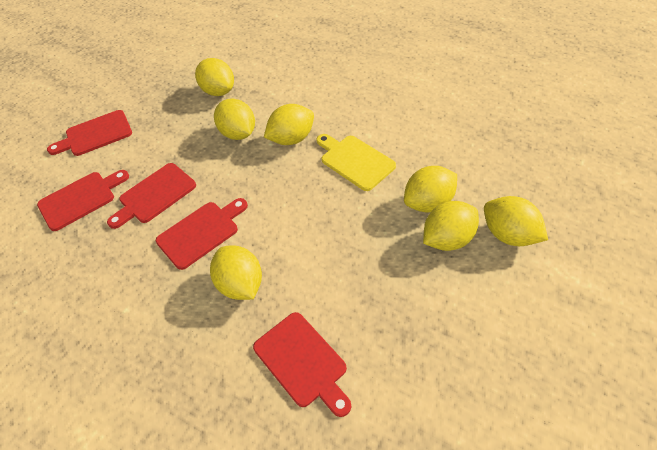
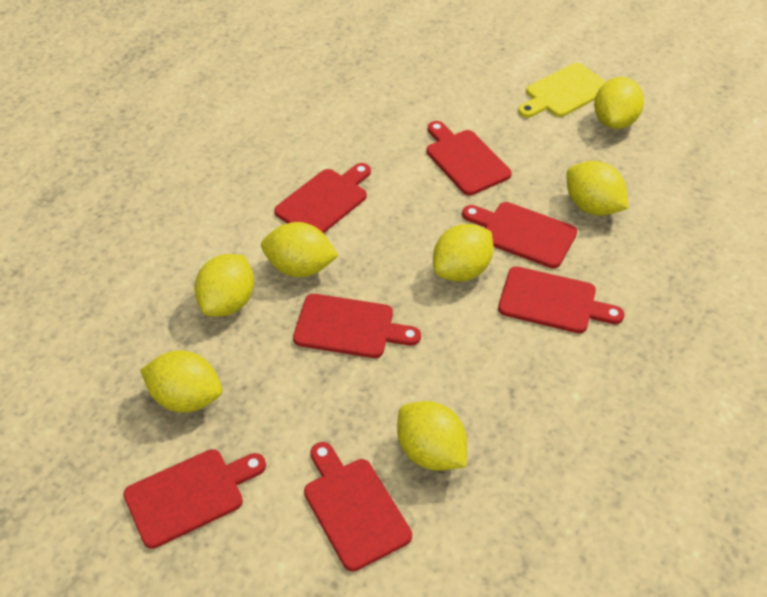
red cutting board: 5 -> 7

